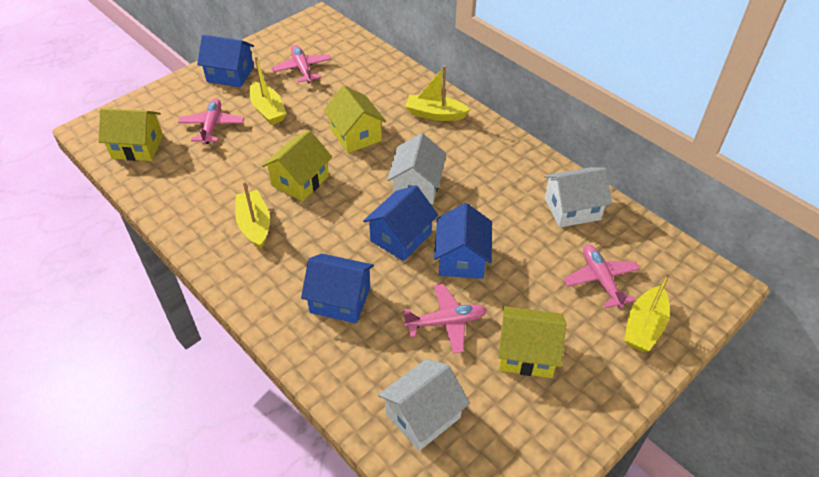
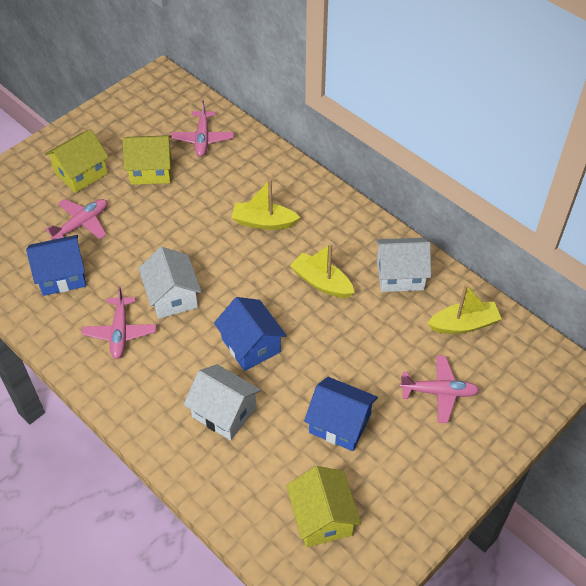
blue house: 4 -> 3
yellow boat: 4 -> 3
yellow house: 4 -> 3

